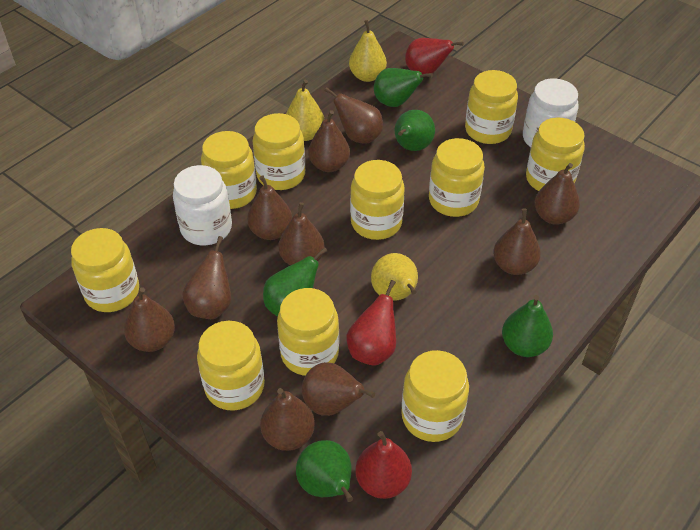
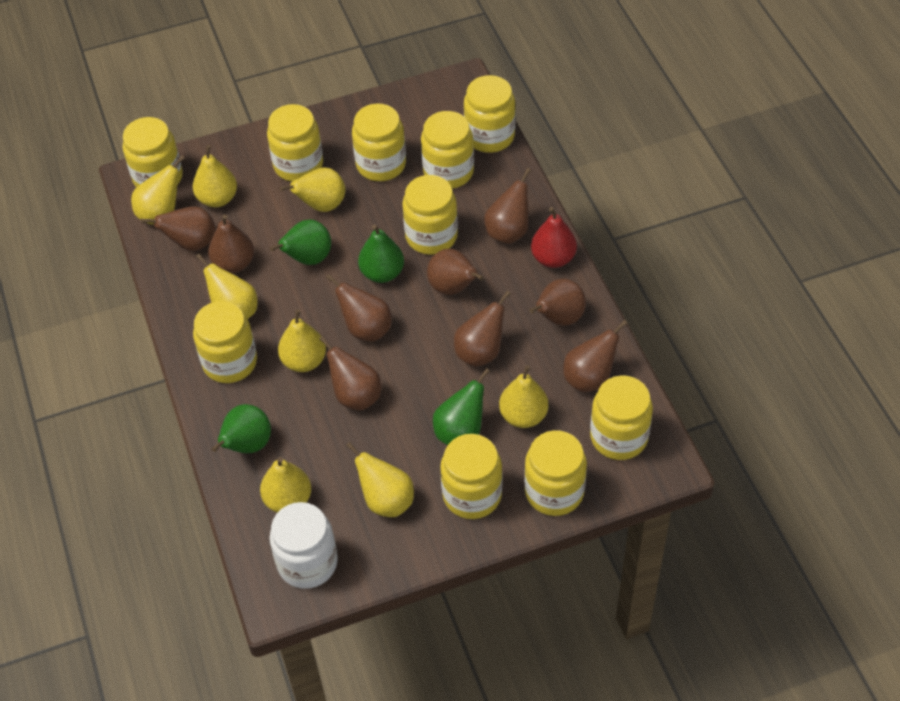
brown pear: 10 -> 9
green pear: 5 -> 4
red pear: 3 -> 1
white jar: 2 -> 1
yellow pear: 3 -> 8

